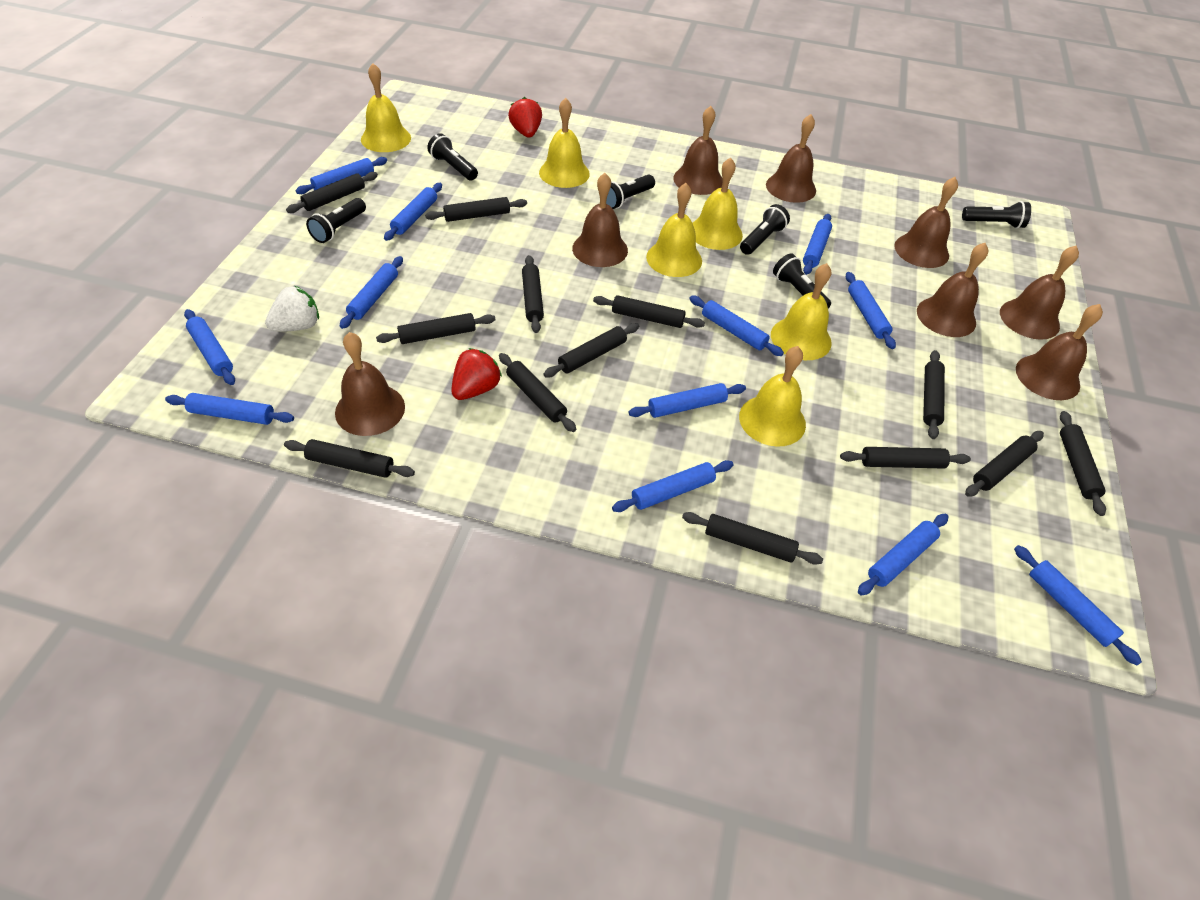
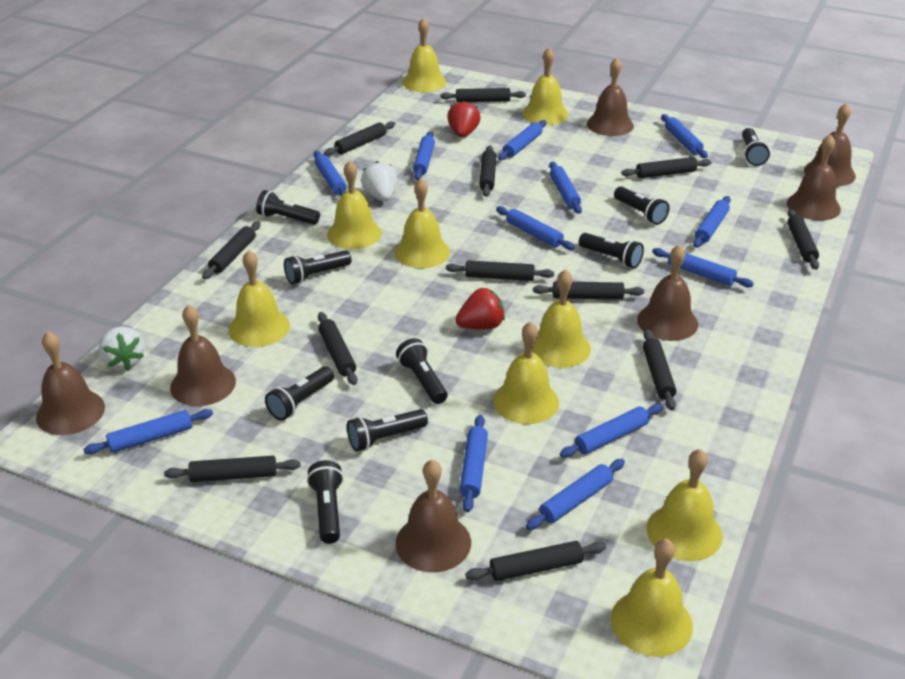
black flashlight: 6 -> 9
black rolling pin: 13 -> 12
brown bell: 8 -> 7
white strawberry: 1 -> 2
yellow bell: 6 -> 9

